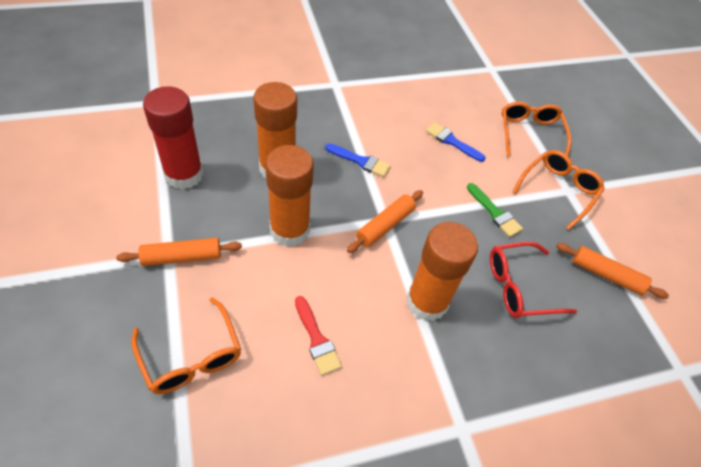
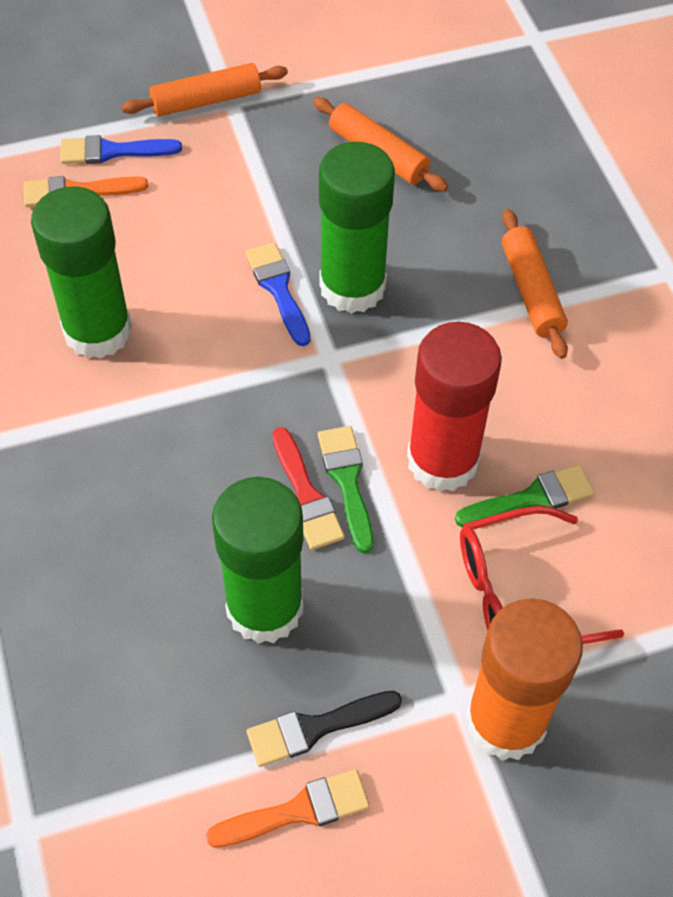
black brush: 0 -> 1
green brush: 1 -> 2
green glue stick: 0 -> 3
orange brush: 0 -> 2
orange glasses: 3 -> 0
orange glue stick: 3 -> 1

